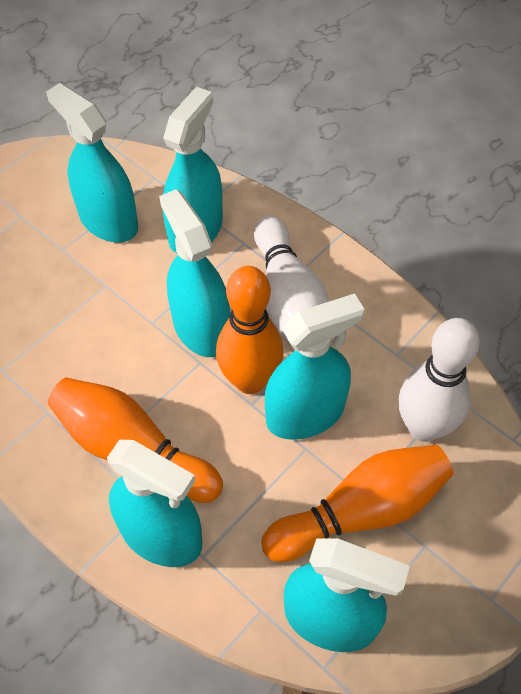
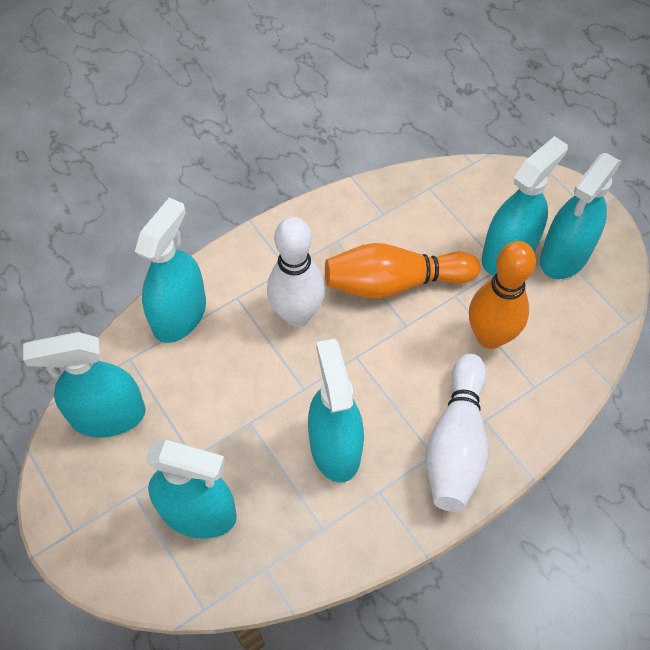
orange bowling pin: 3 -> 2

